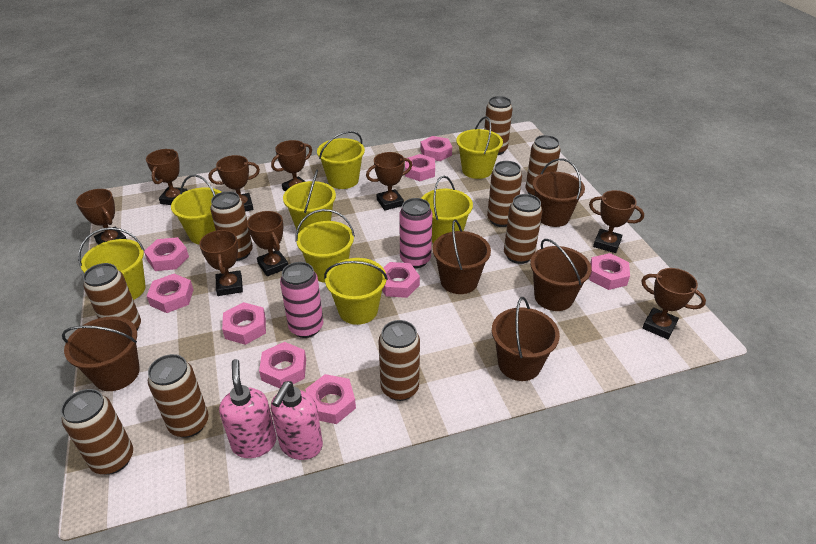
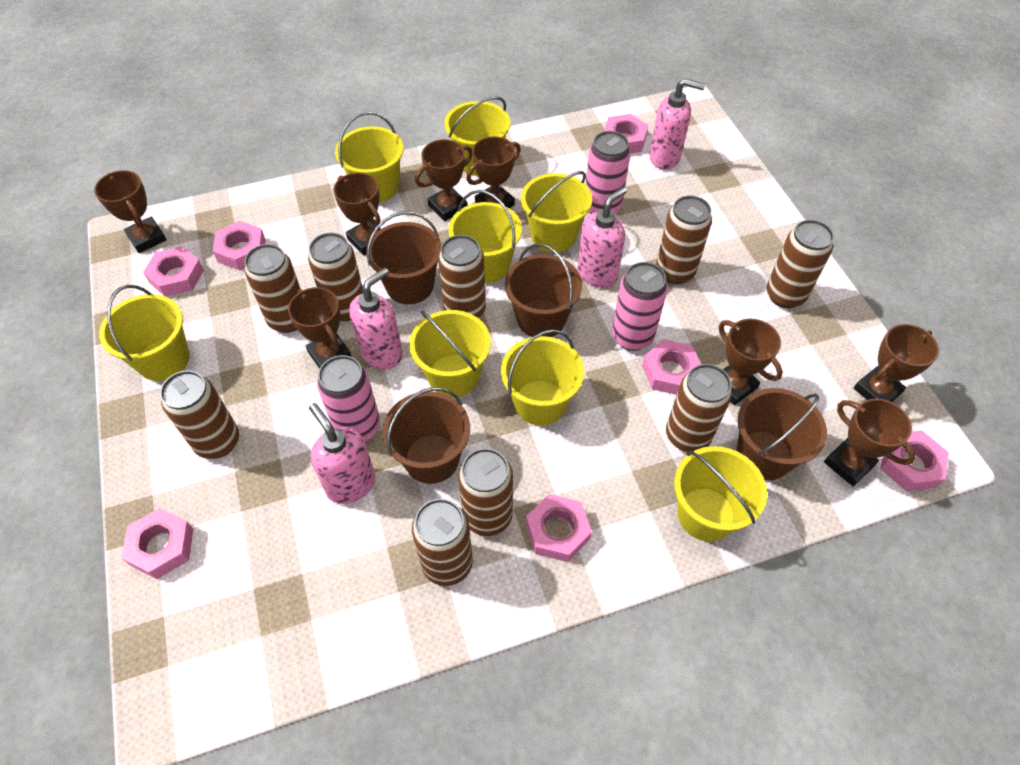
brown bucket: 5 -> 4
brown trophy: 9 -> 8
pink can: 2 -> 3
pink nut: 9 -> 7
pink soap dispenser: 2 -> 4

